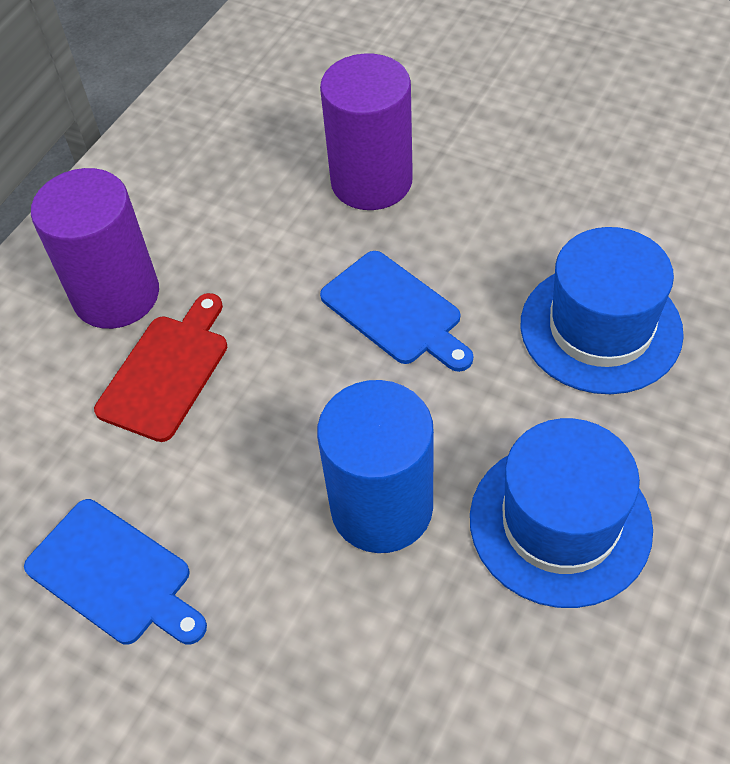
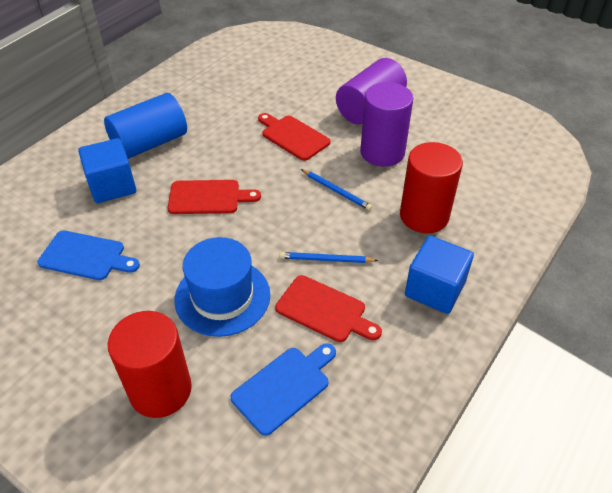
blue cube: 0 -> 2
blue hat: 2 -> 1
blue pencil: 0 -> 2
red cutting board: 1 -> 3
red cylinder: 0 -> 2

